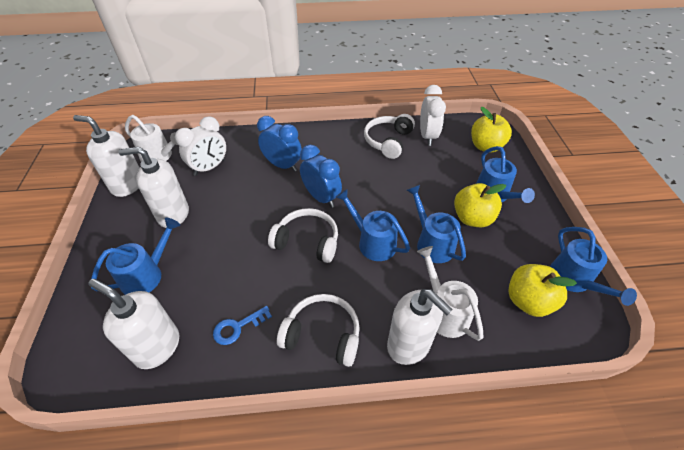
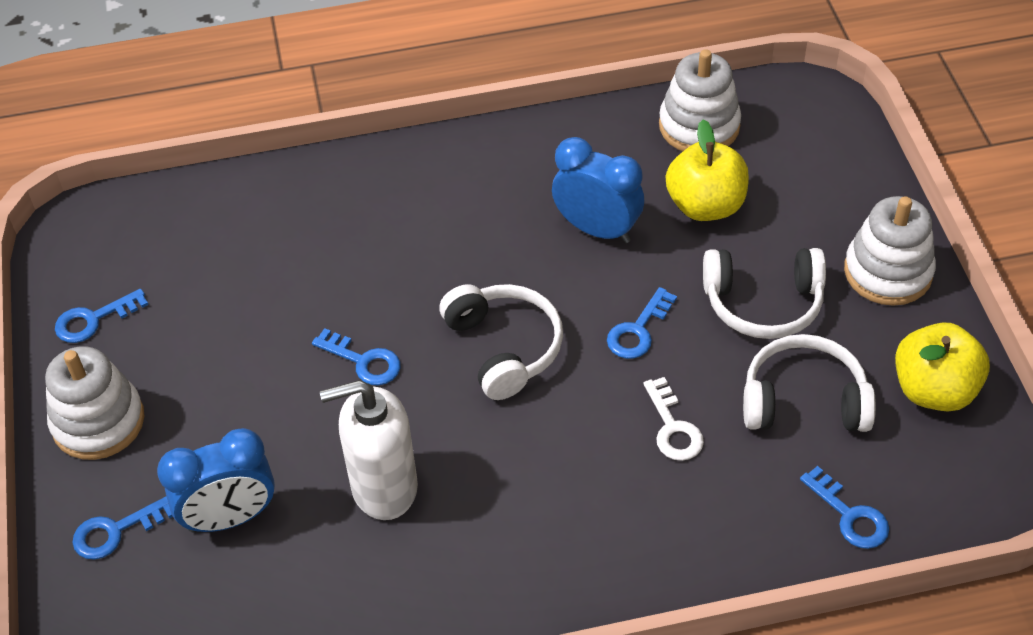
blue key: 1 -> 5
blue watering can: 5 -> 0
white clock: 2 -> 0
white key: 0 -> 1
white soap dispenser: 4 -> 1
white stacking toy: 0 -> 3
white watering can: 2 -> 0
yellow apple: 3 -> 2

